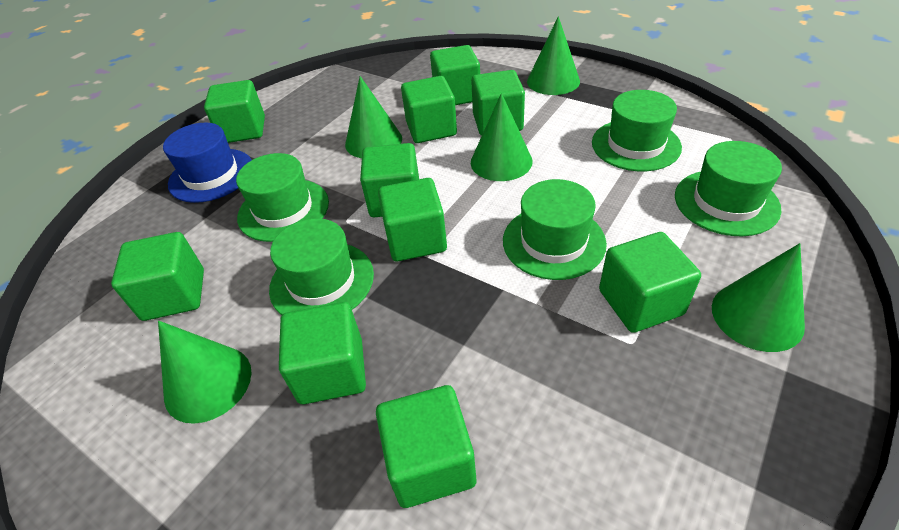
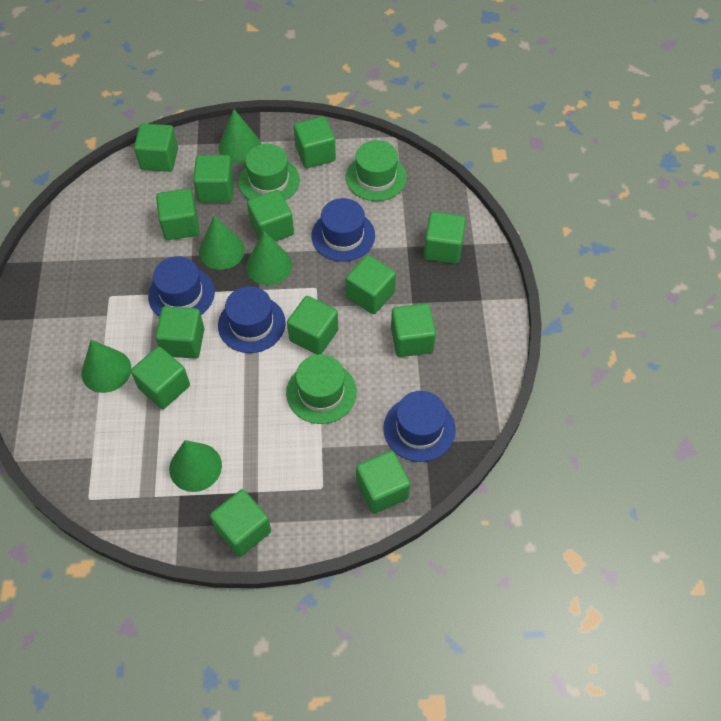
blue hat: 1 -> 4
green cube: 10 -> 13
green hat: 5 -> 3

